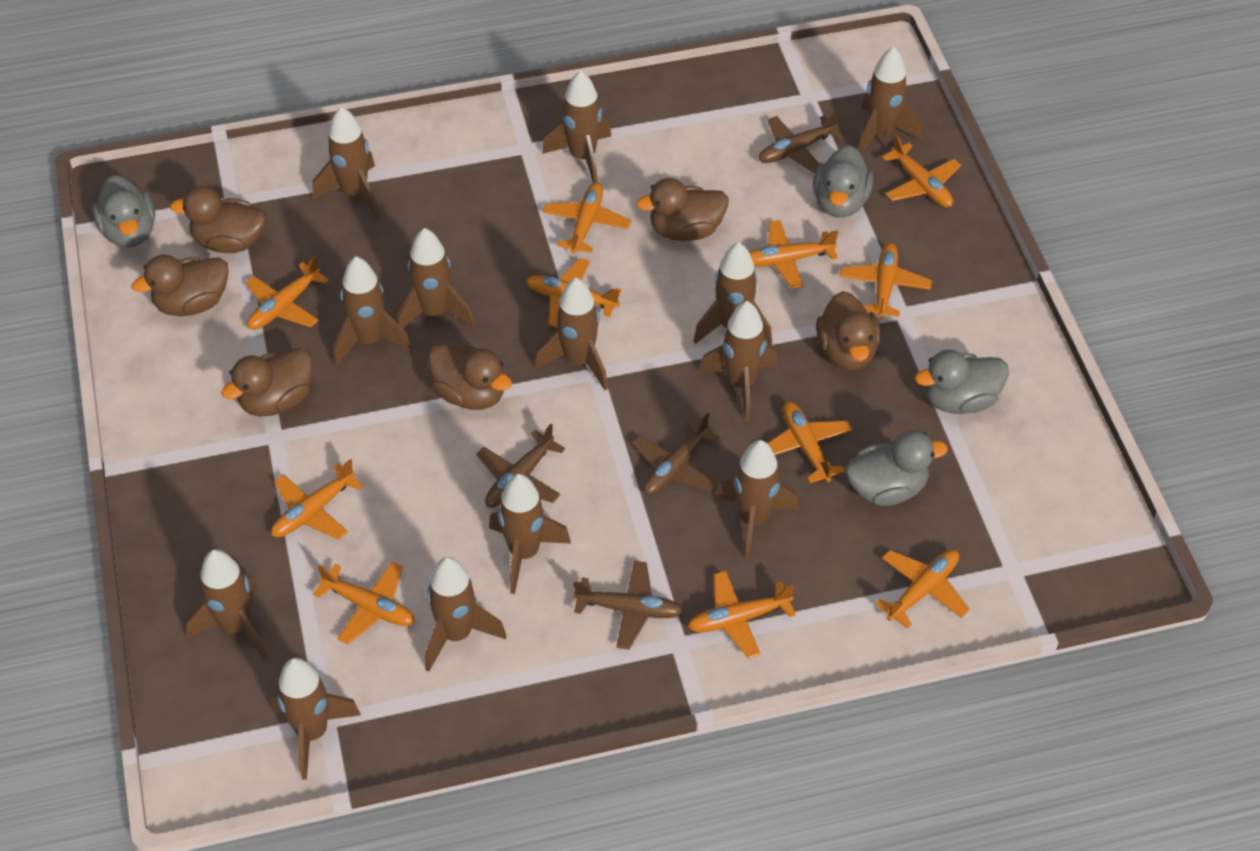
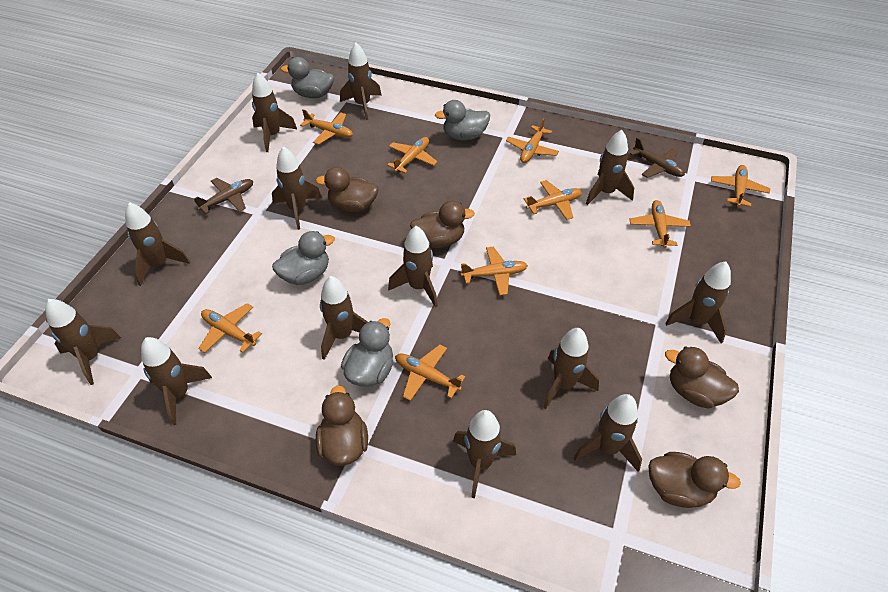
brown duck: 6 -> 5
brown plane: 4 -> 2
orange plane: 11 -> 9

